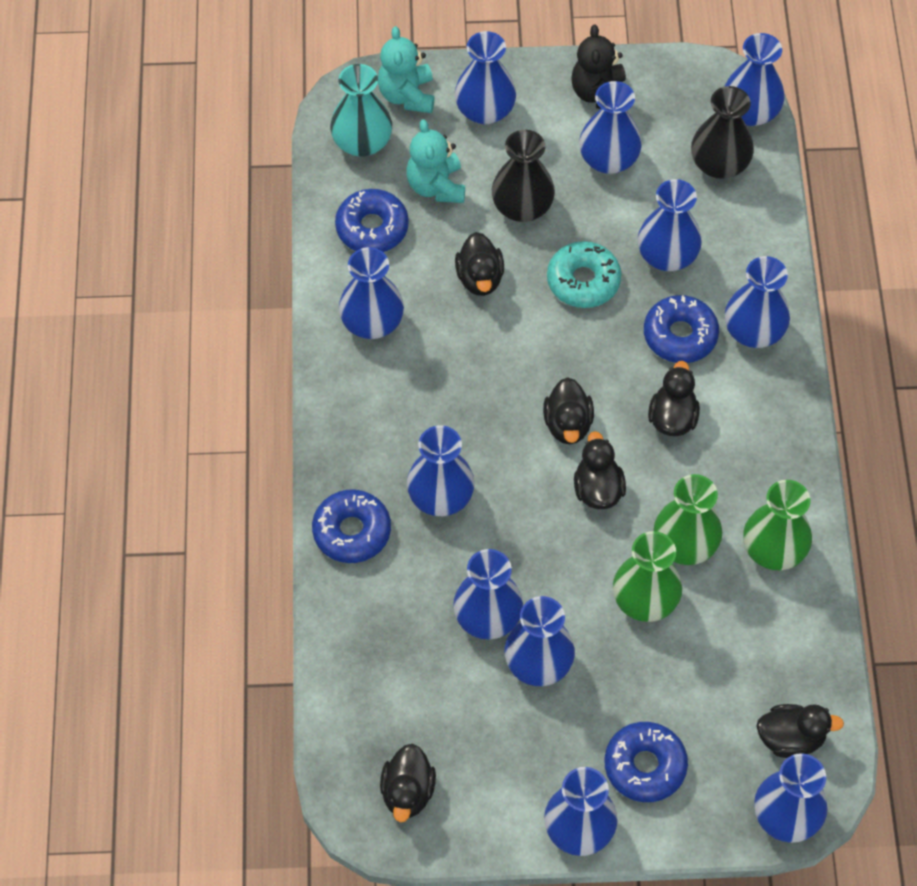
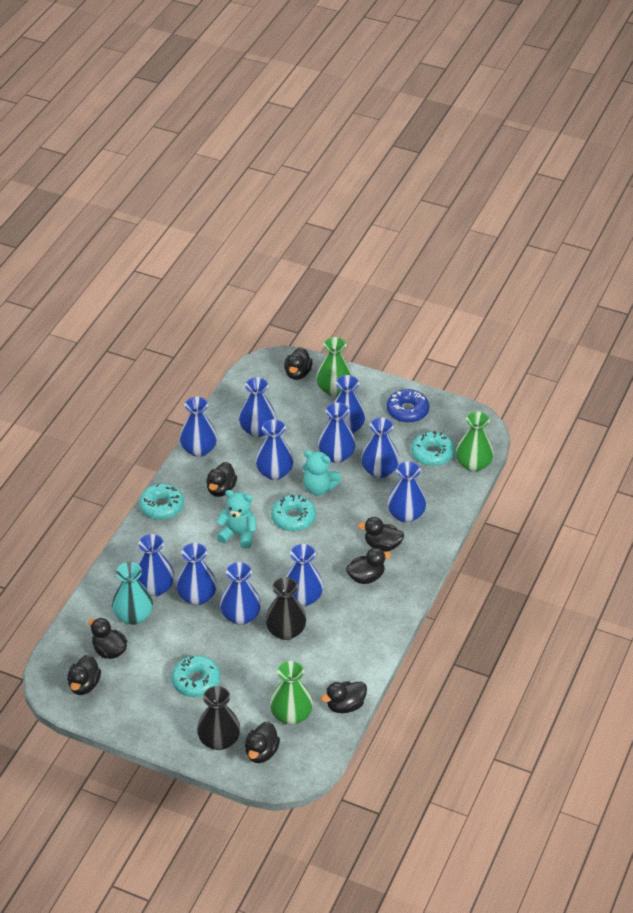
black duck: 6 -> 8
black teddy bear: 1 -> 0
blue donut: 4 -> 1
turquoise donut: 1 -> 4

